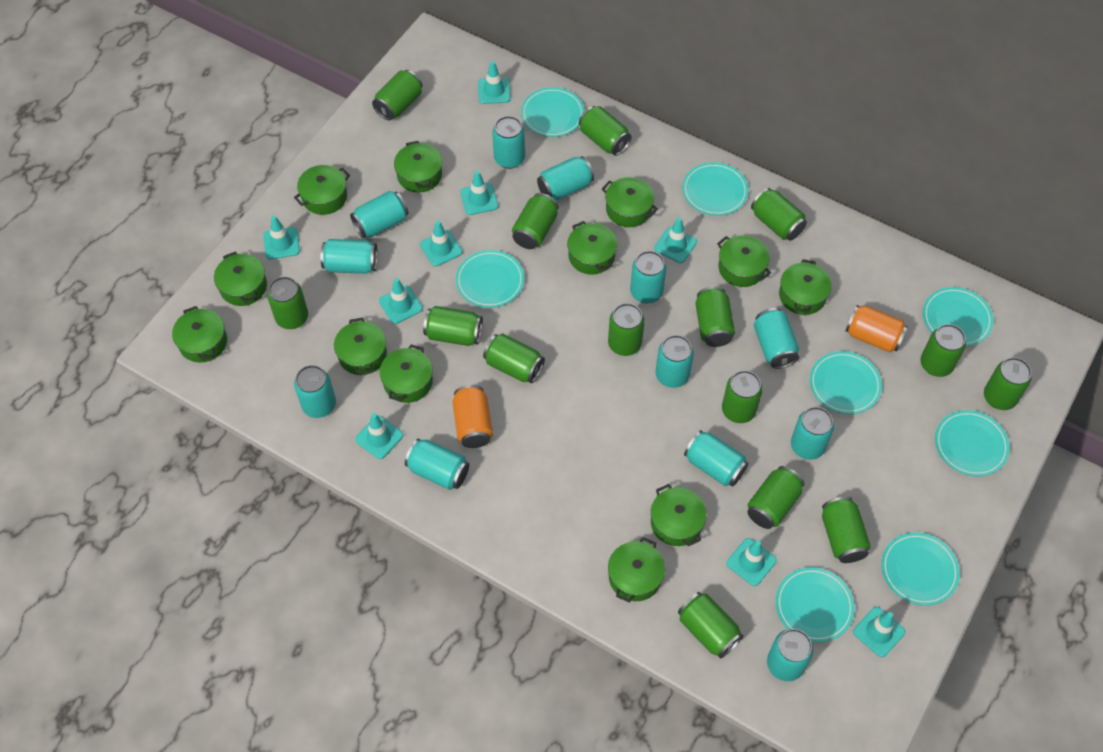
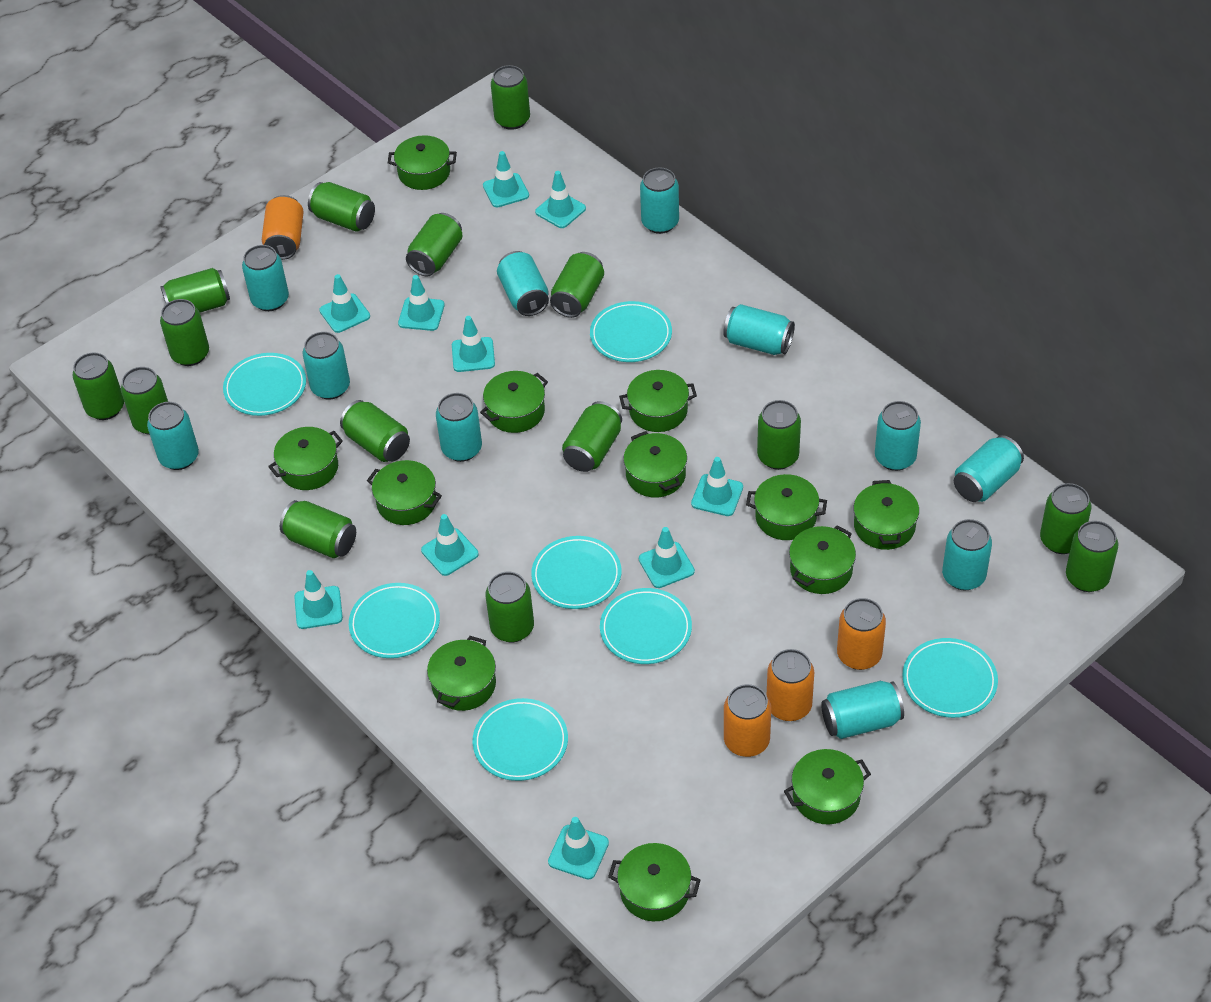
orange can: 2 -> 4
turquoise can: 12 -> 11
turquoise plate: 8 -> 7
turquoise traffic cone: 9 -> 10

